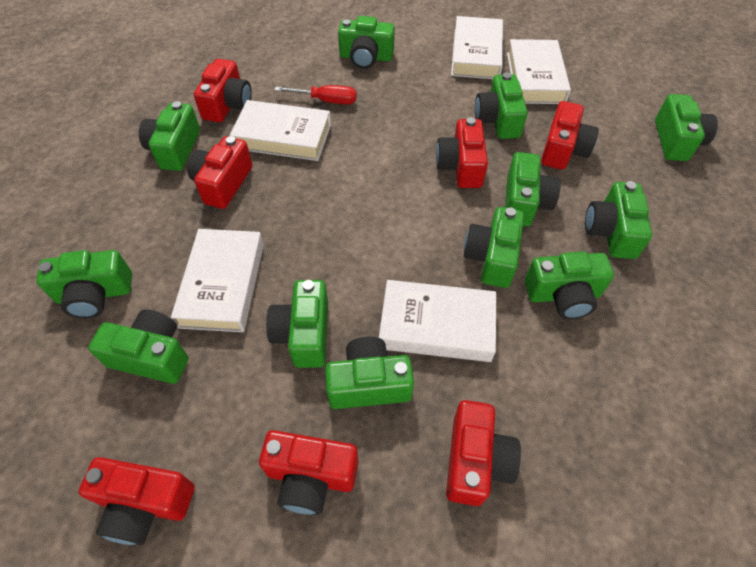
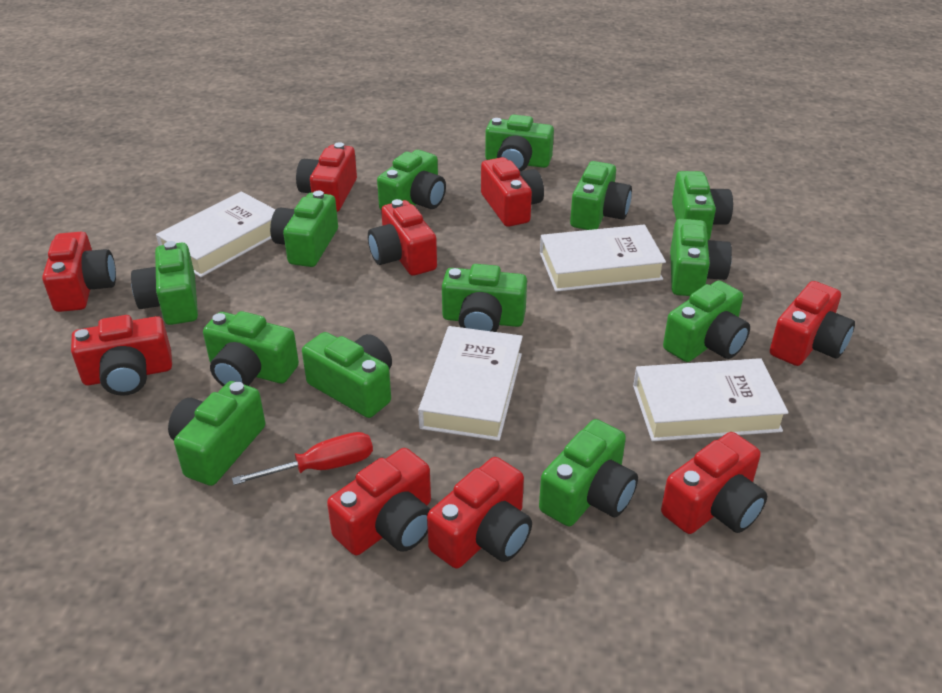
green camera: 12 -> 13
red camera: 7 -> 9
white book: 5 -> 4

